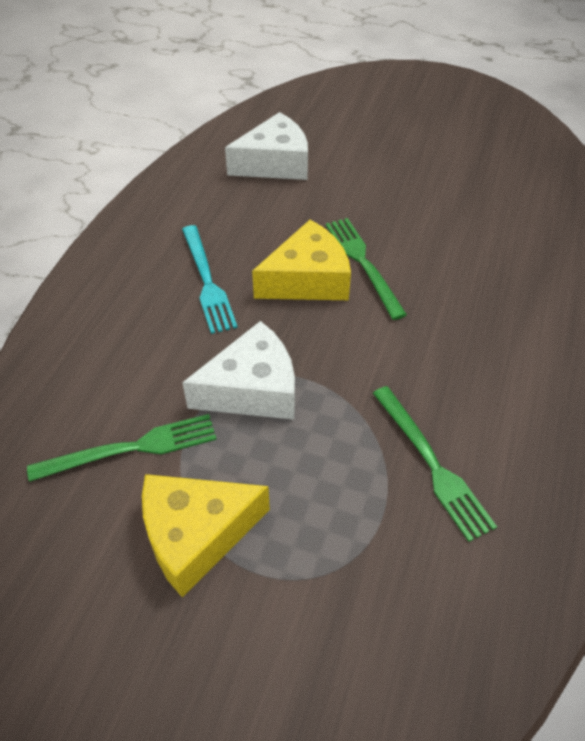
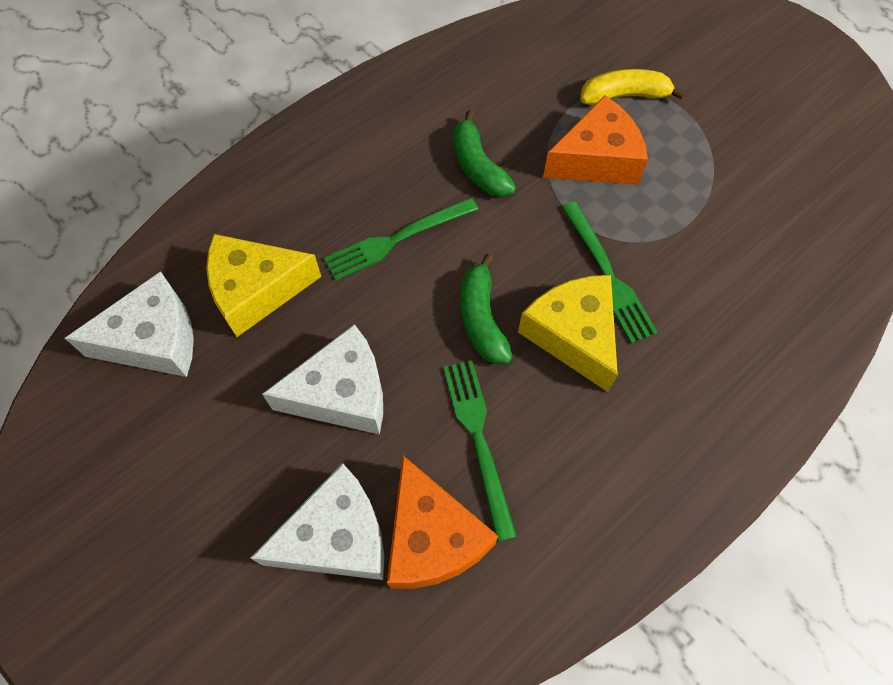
green banana: 0 -> 2
orange cheese: 0 -> 2
turquoise fork: 1 -> 0
white cheese: 2 -> 3
yellow banana: 0 -> 1

